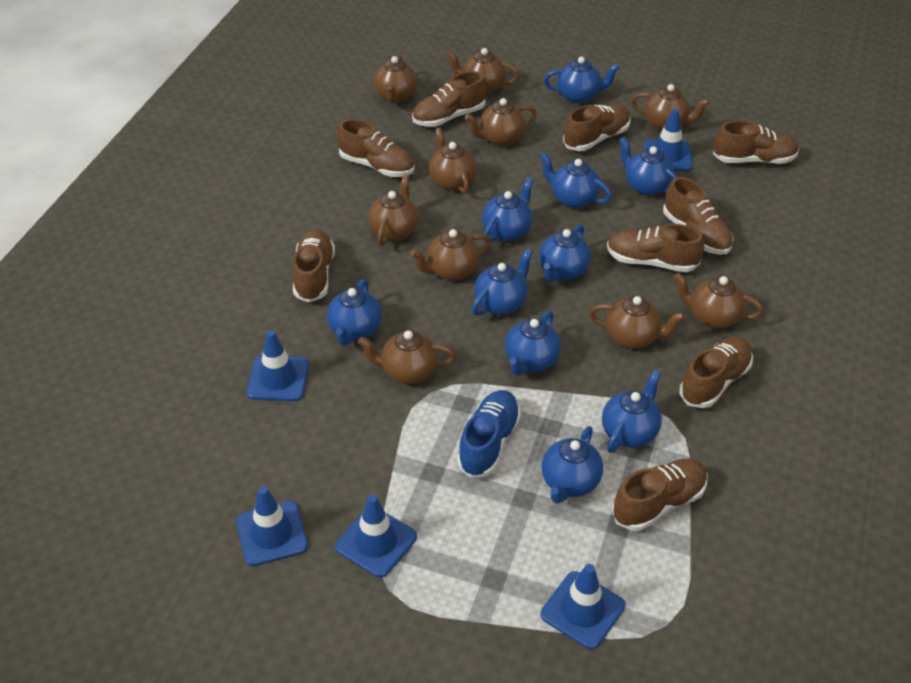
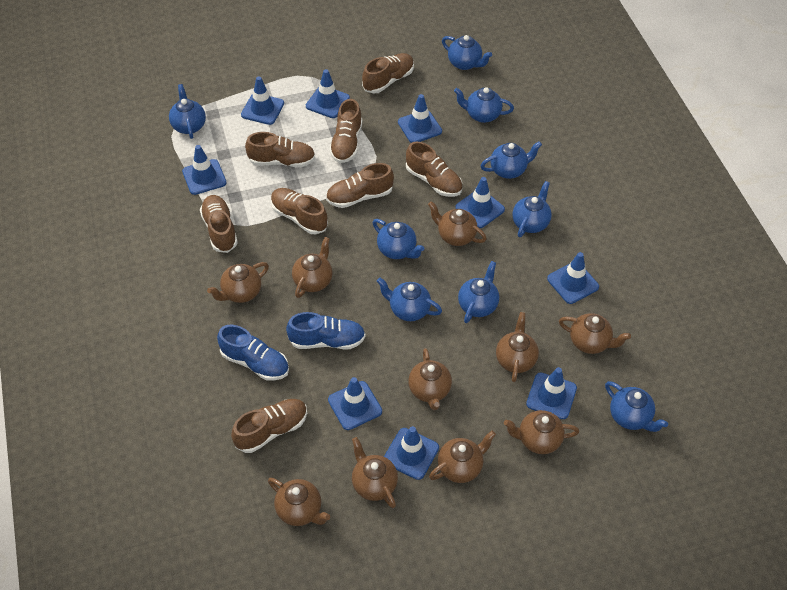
blue shoe: 1 -> 2
blue teapot: 10 -> 9
blue traffic cone: 5 -> 9
brown shoe: 9 -> 8

